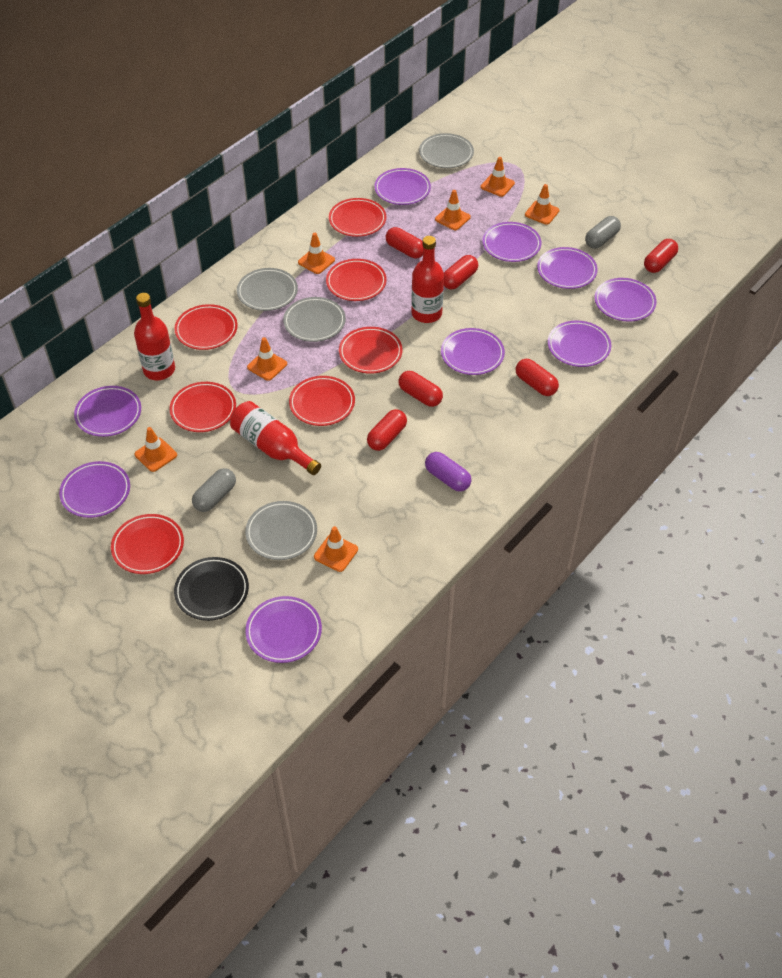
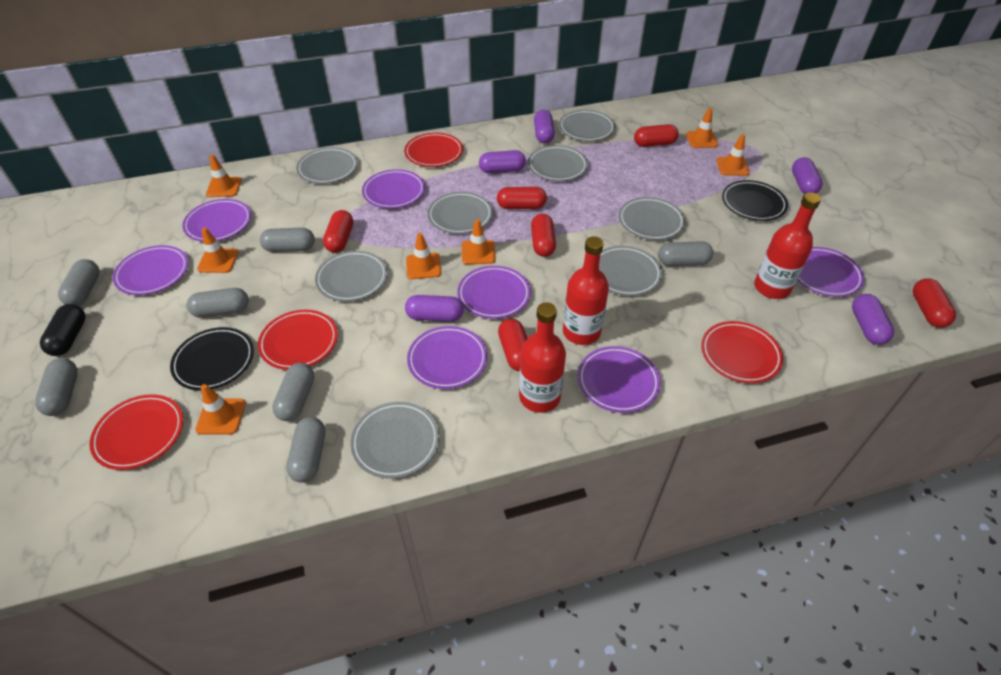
black capsule: 0 -> 1
black plate: 1 -> 2
grey capsule: 2 -> 7
grey plate: 4 -> 8
purple capsule: 1 -> 5
purple plate: 9 -> 7
red plate: 7 -> 4

